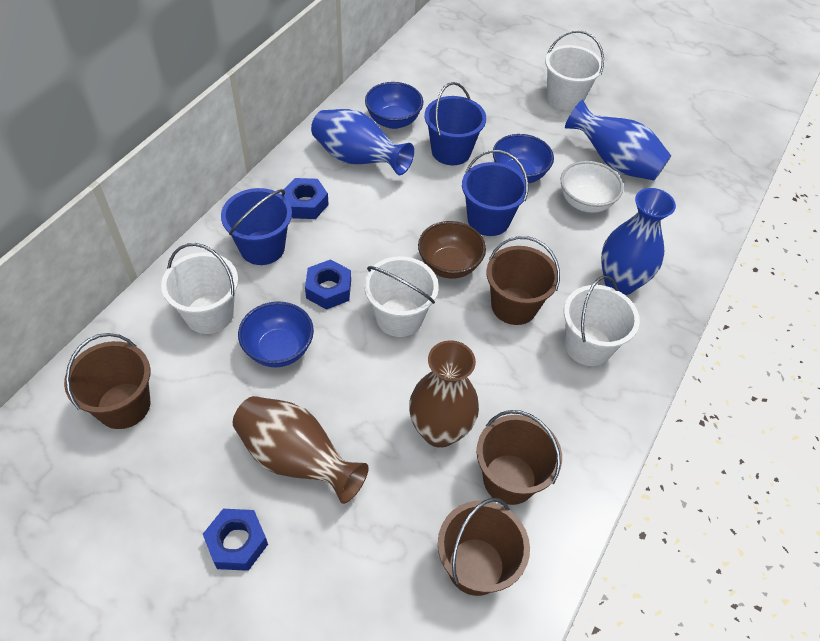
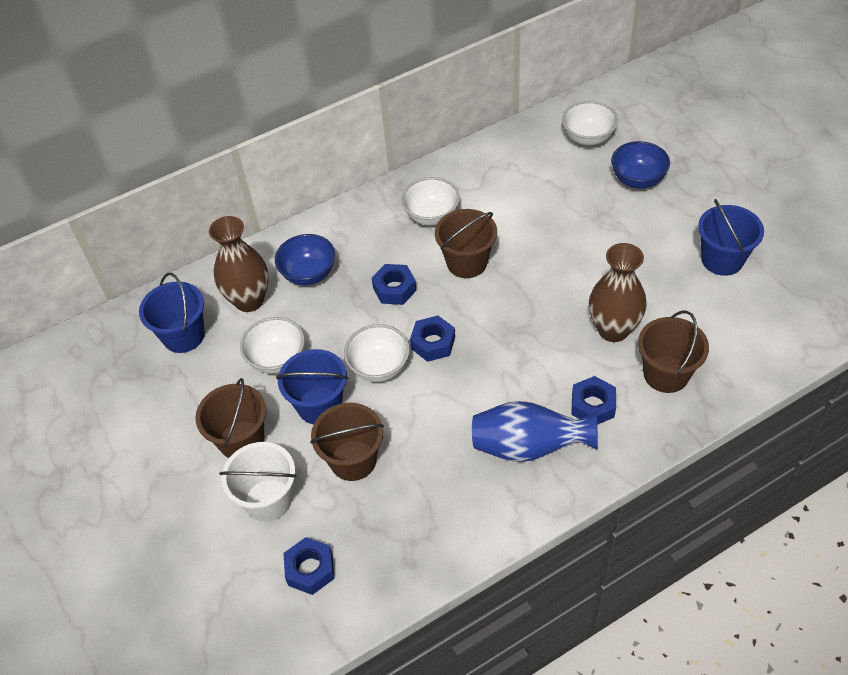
blue bowl: 3 -> 2
blue nut: 3 -> 4
blue vase: 3 -> 1
brown bowl: 1 -> 0
white bowl: 1 -> 4
white bucket: 4 -> 1

